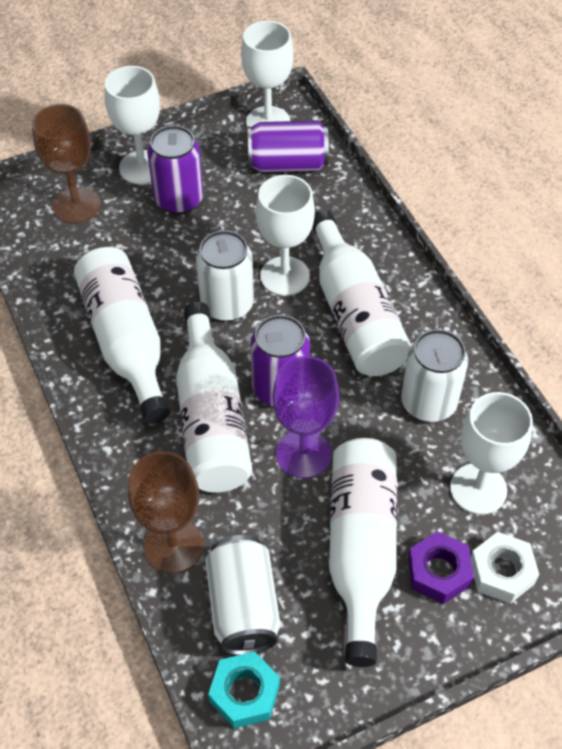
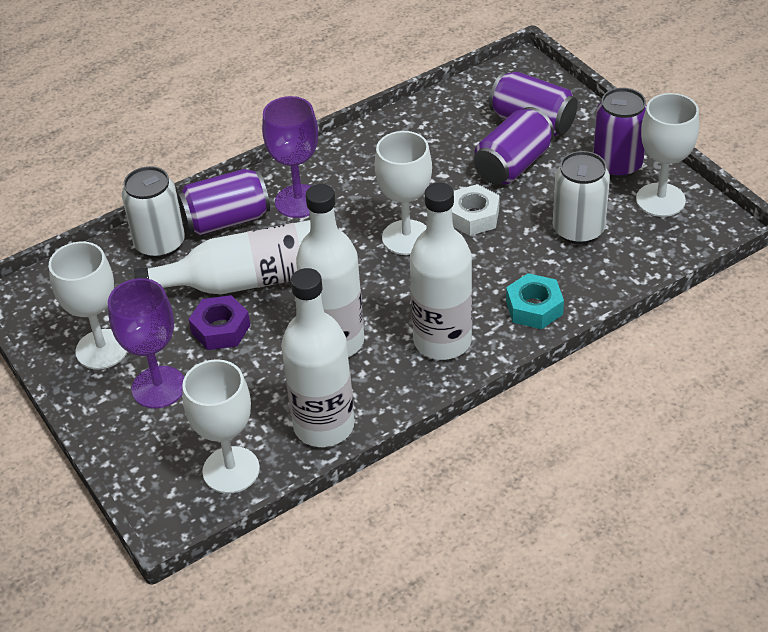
brown goblet: 2 -> 0
purple can: 3 -> 4
purple goblet: 1 -> 2
white can: 3 -> 2

